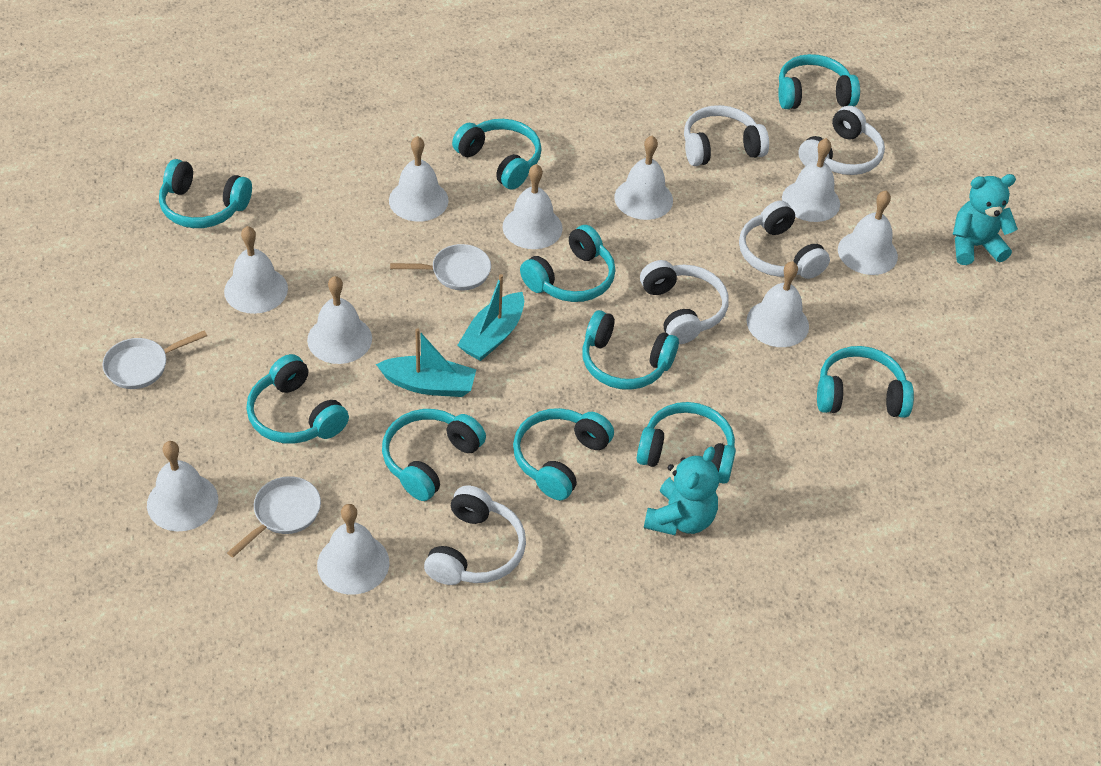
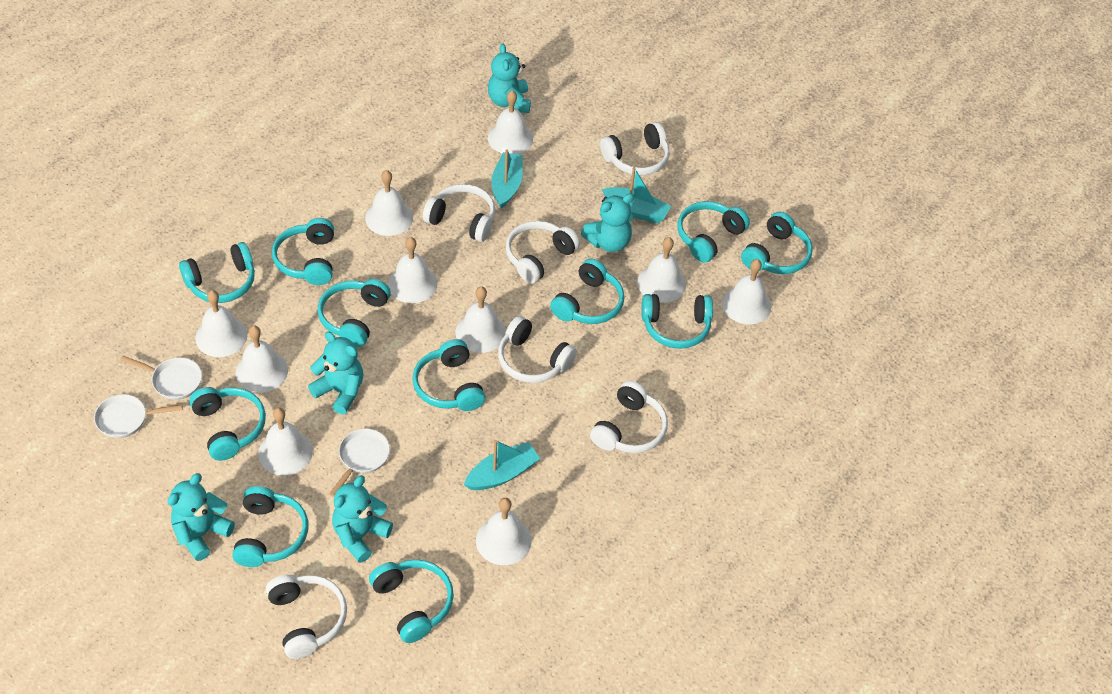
turquoise boat: 2 -> 3
turquoise headphones: 10 -> 11
turquoise teddy bear: 2 -> 5
white headphones: 5 -> 6

